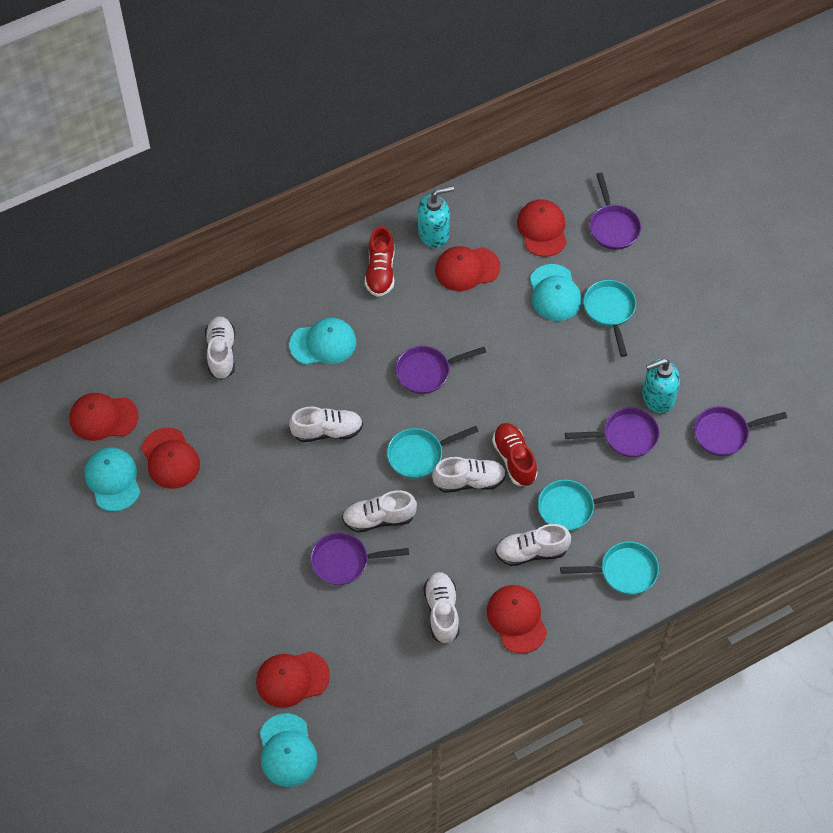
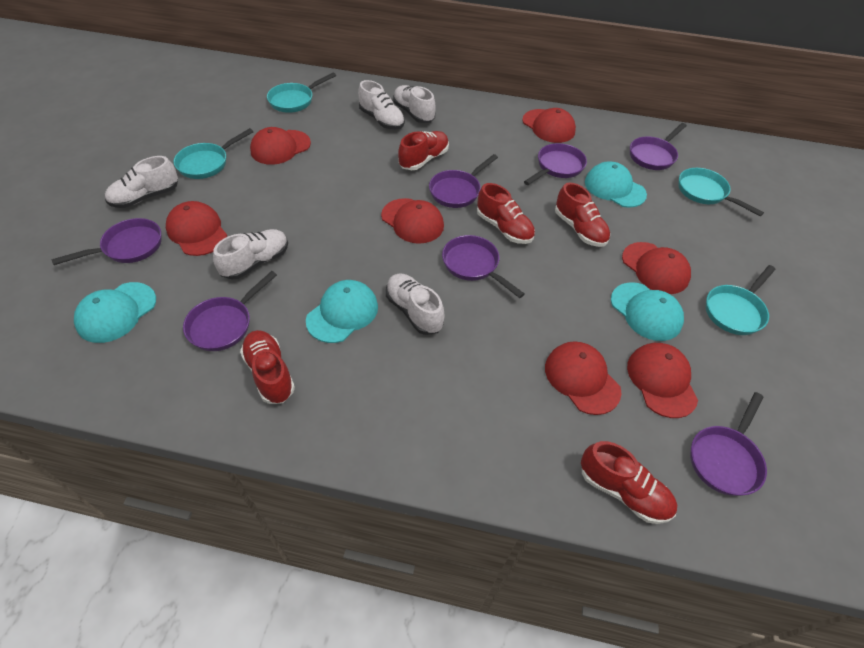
purple pan: 5 -> 7
red cap: 6 -> 7
red shoe: 2 -> 5
turquoise soap dispenser: 2 -> 0
white shoe: 6 -> 5

